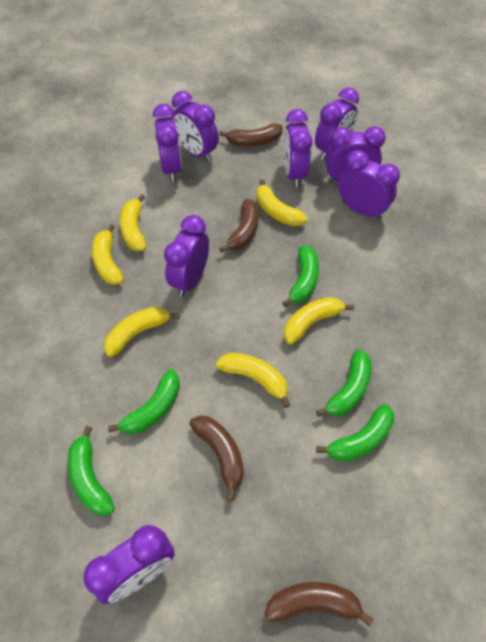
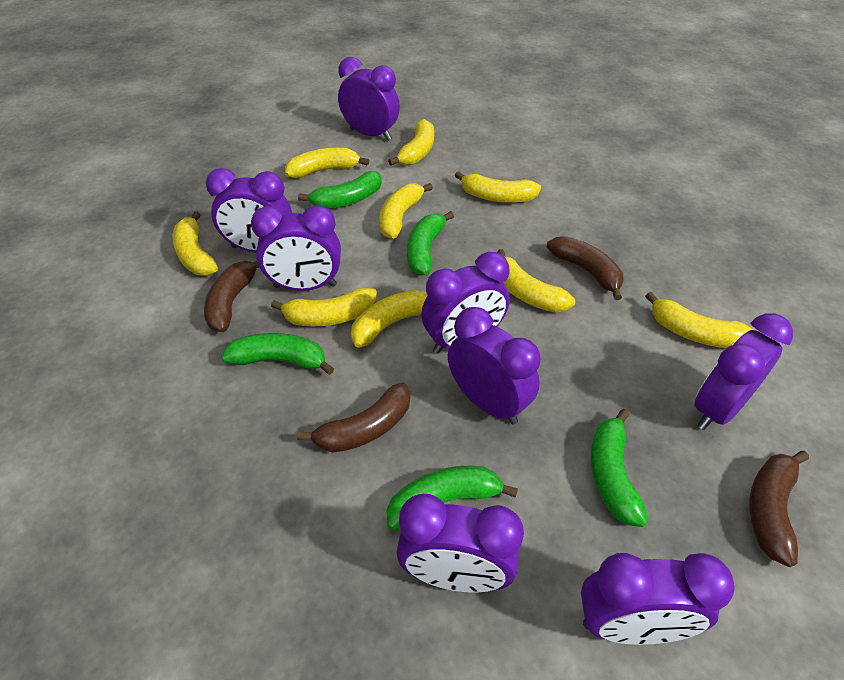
yellow banana: 6 -> 9

